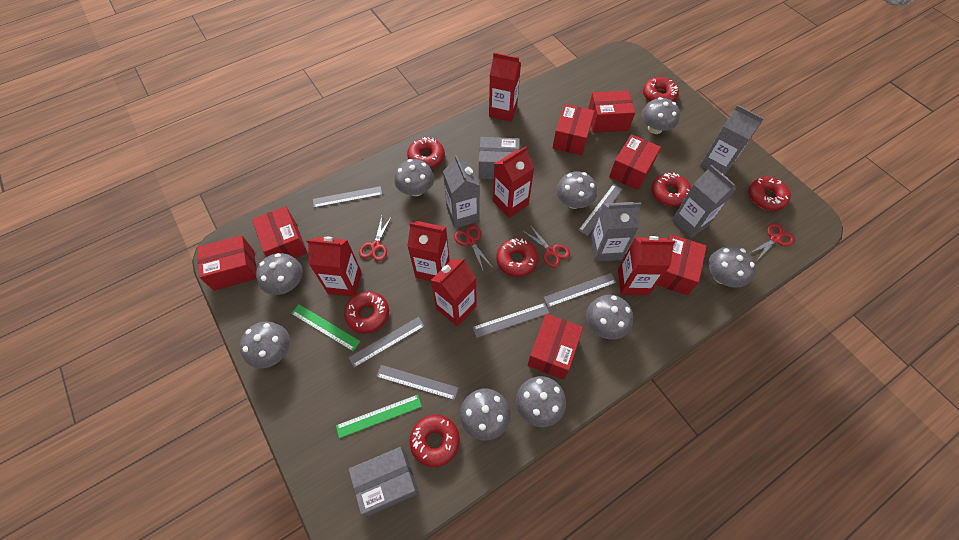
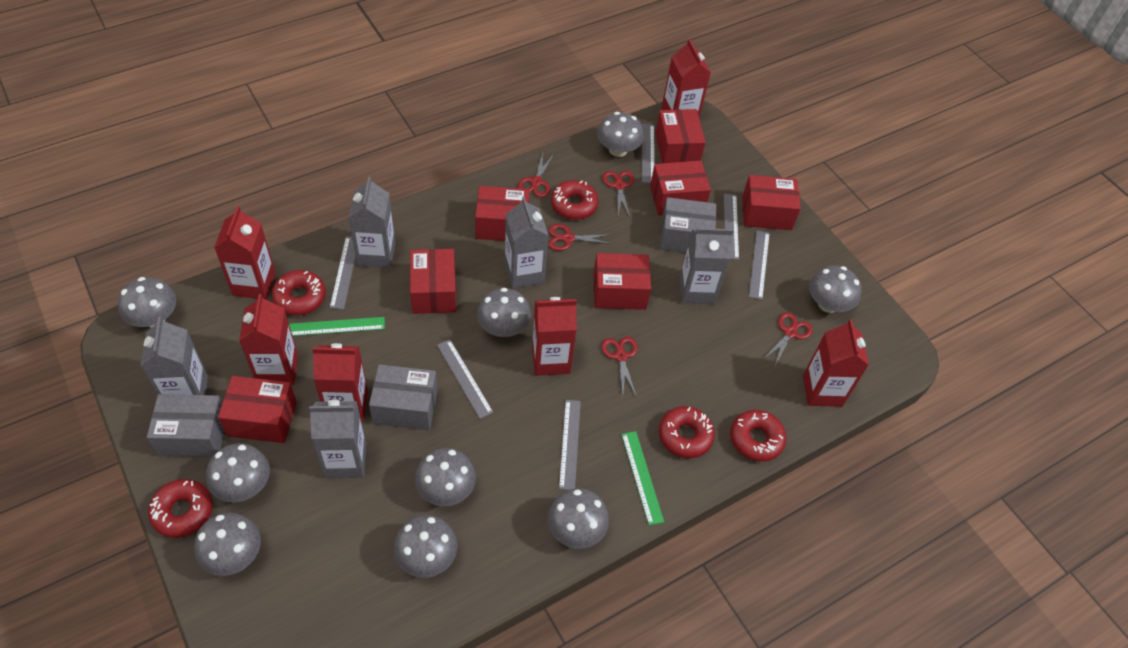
grey box: 2 -> 3
grey carton: 4 -> 5
red donut: 7 -> 5
red scissors: 4 -> 5

